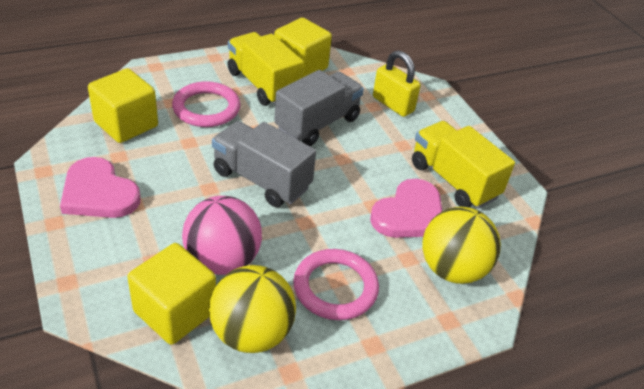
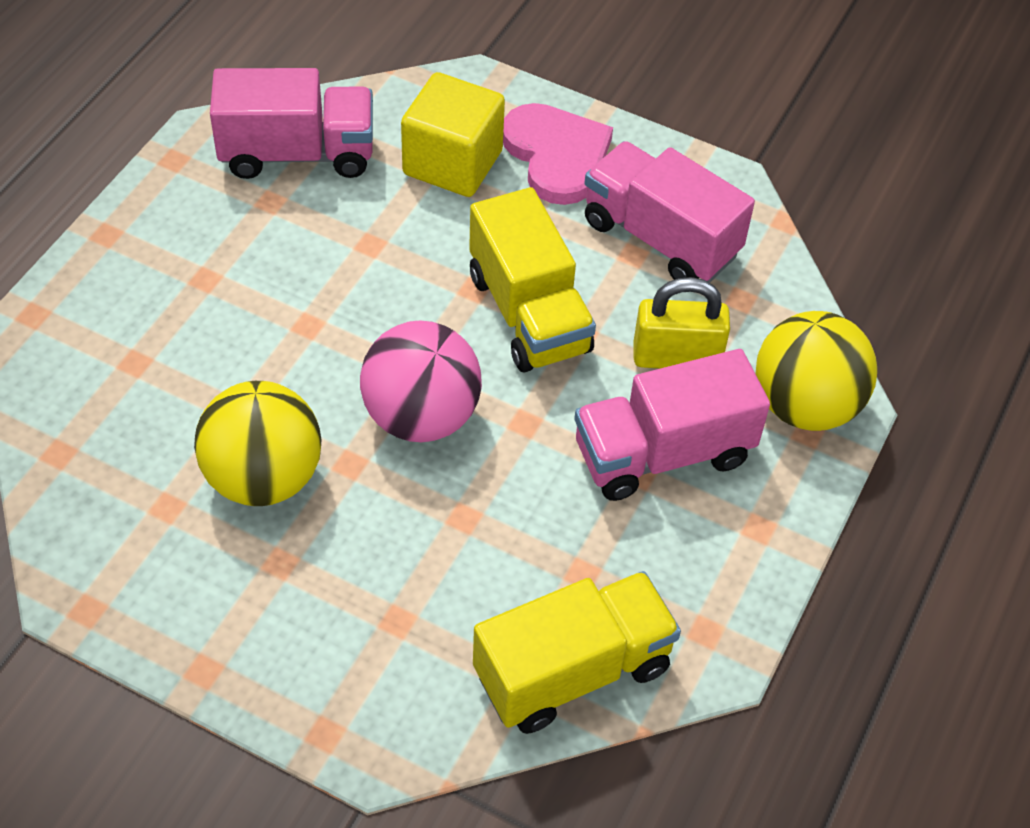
grey truck: 2 -> 0
pink heart: 2 -> 1
pink ring: 2 -> 0
pink truck: 0 -> 3
yellow cube: 3 -> 1

